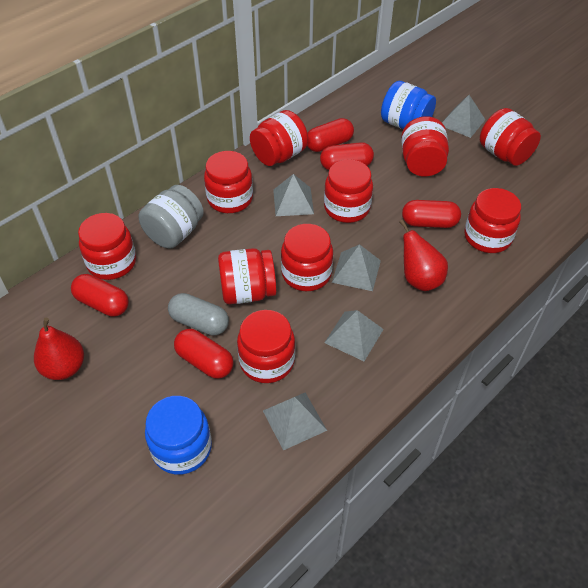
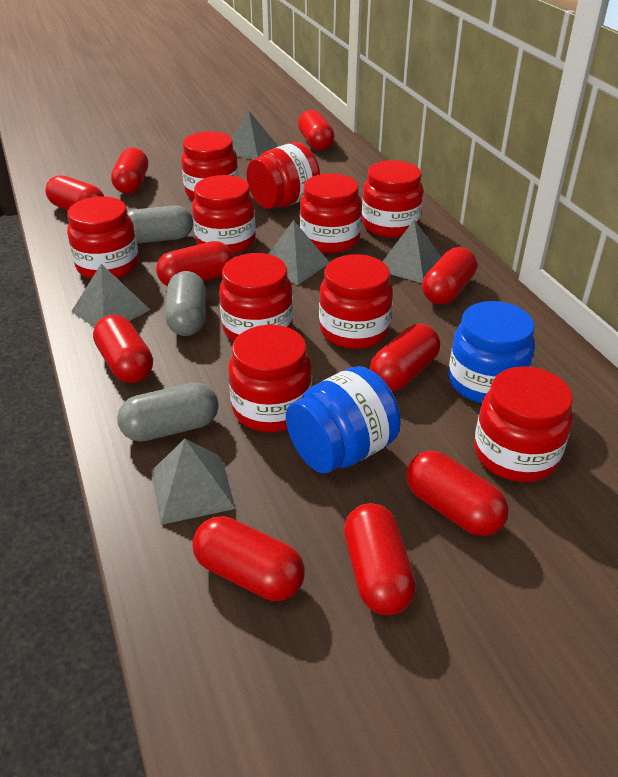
grey capsule: 1 -> 3
grey jar: 1 -> 0
red capsule: 5 -> 10
red pear: 2 -> 0

